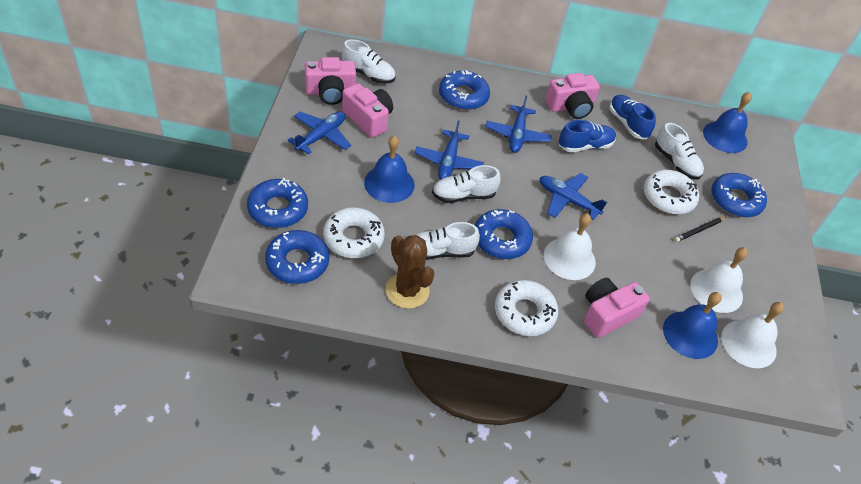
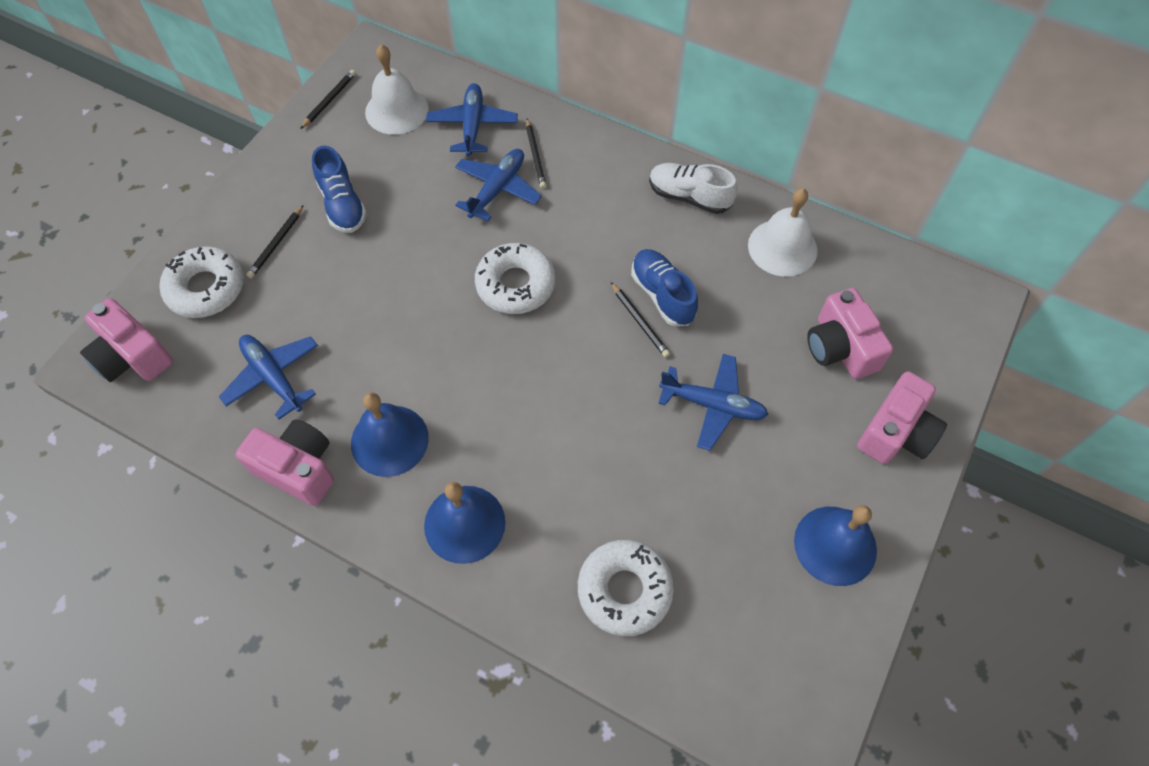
black pencil: 1 -> 4
blue donut: 5 -> 0
brown cactus: 1 -> 0
white bell: 3 -> 2
white shoe: 4 -> 1

